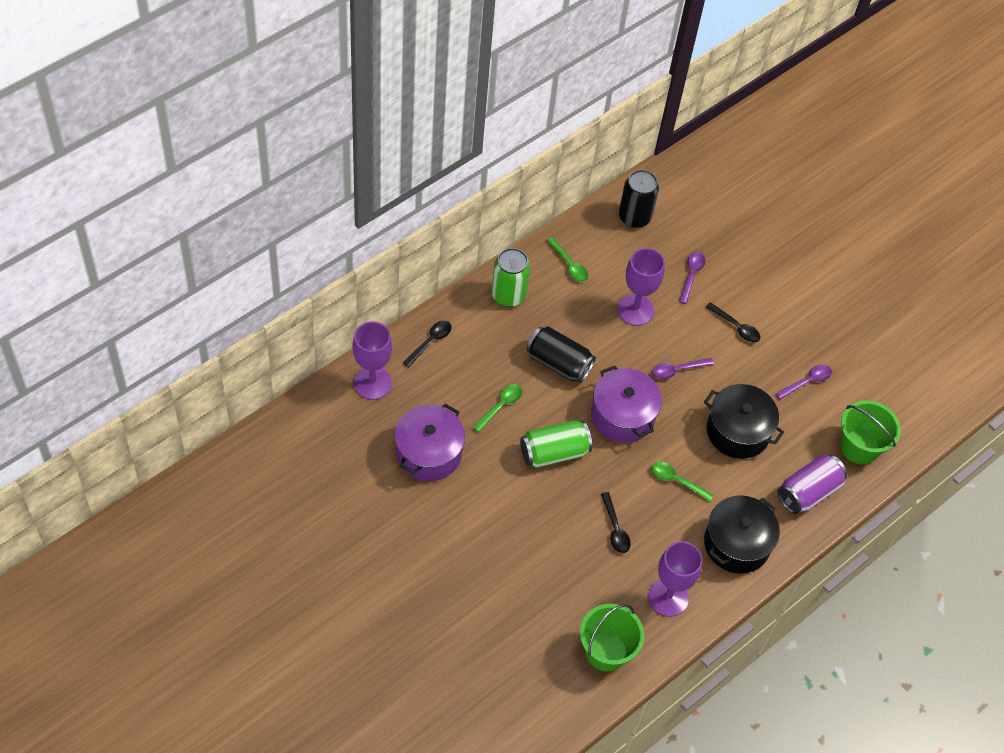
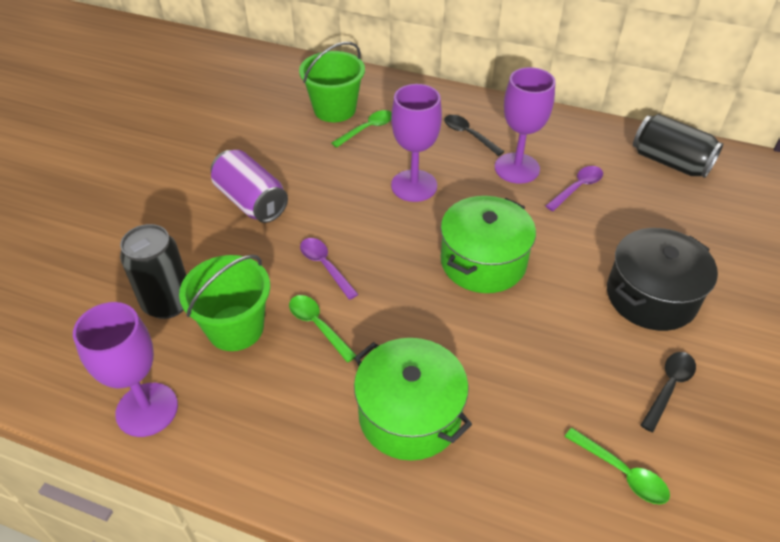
black pot: 2 -> 1
black spoon: 3 -> 2
green can: 2 -> 0
green pot: 0 -> 2
purple pot: 2 -> 0
purple spoon: 3 -> 2

